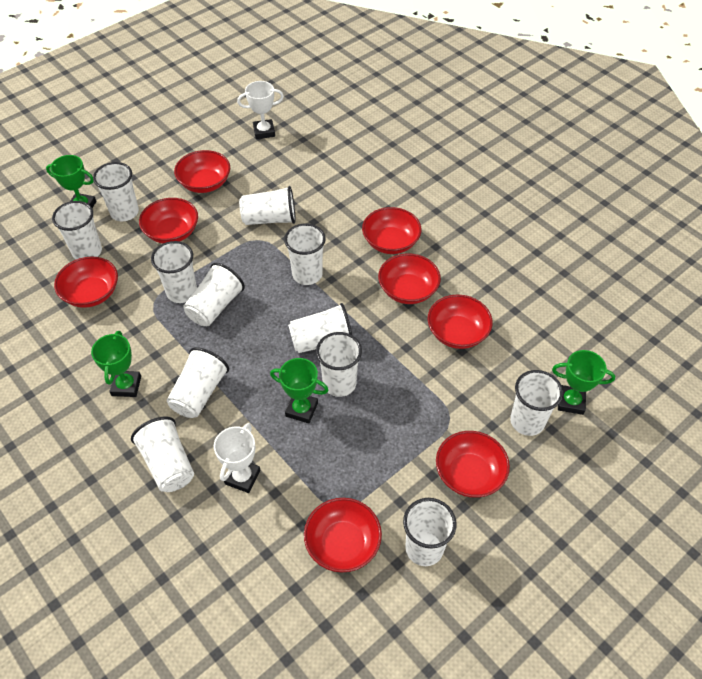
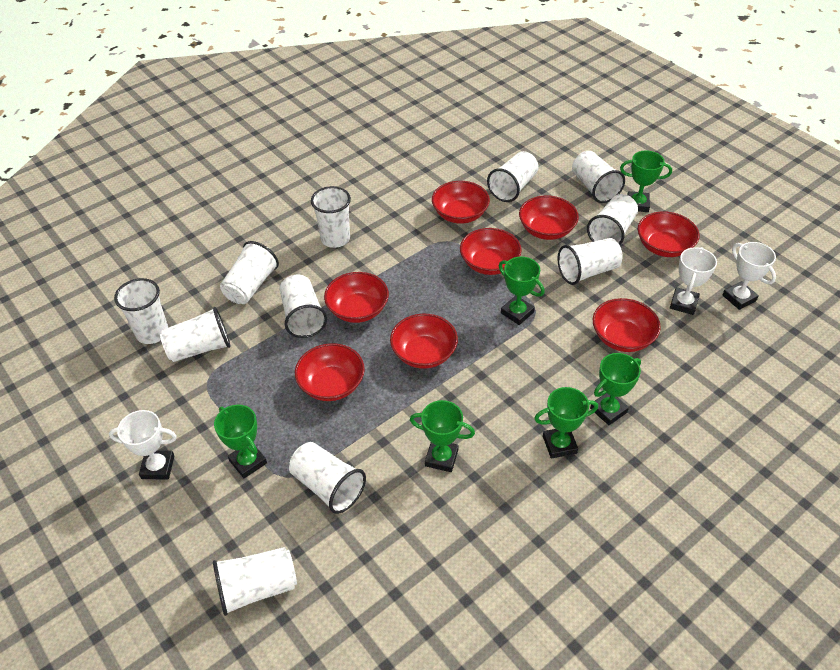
green trophy: 4 -> 6
white cup: 12 -> 11
white trophy: 2 -> 3

